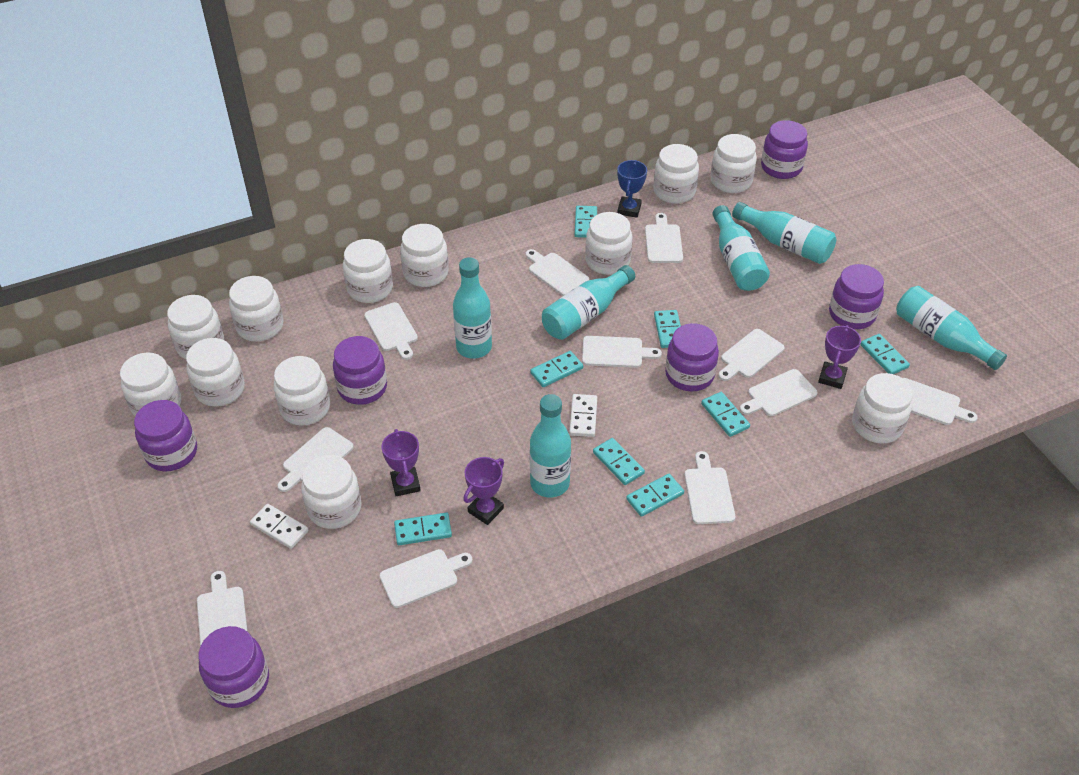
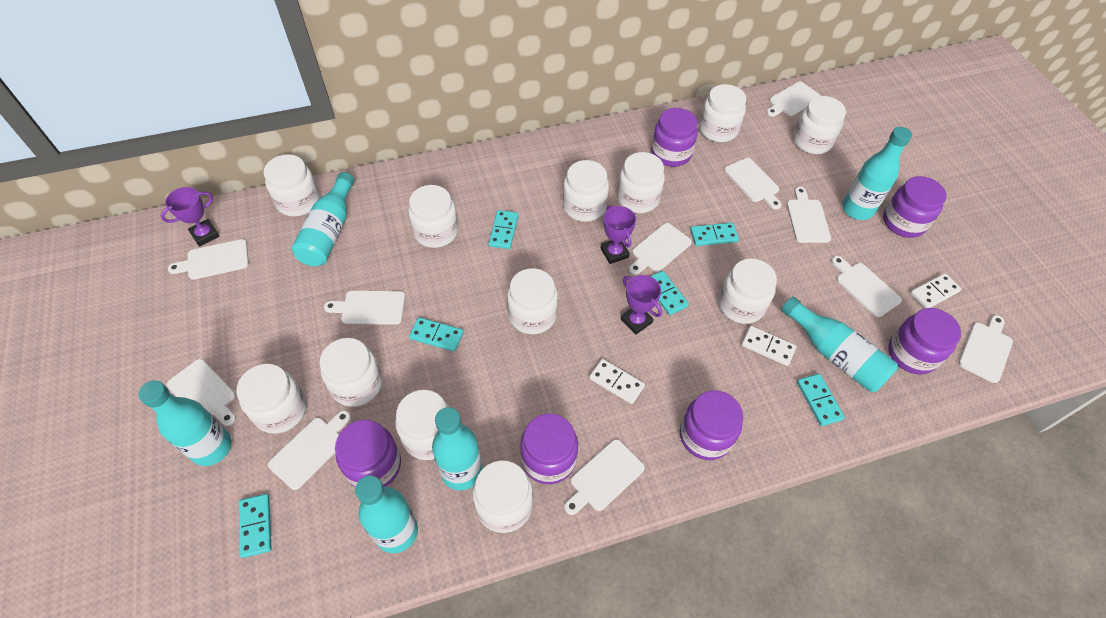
blue trophy: 1 -> 0
turquoise domino: 8 -> 6
white domino: 2 -> 3

